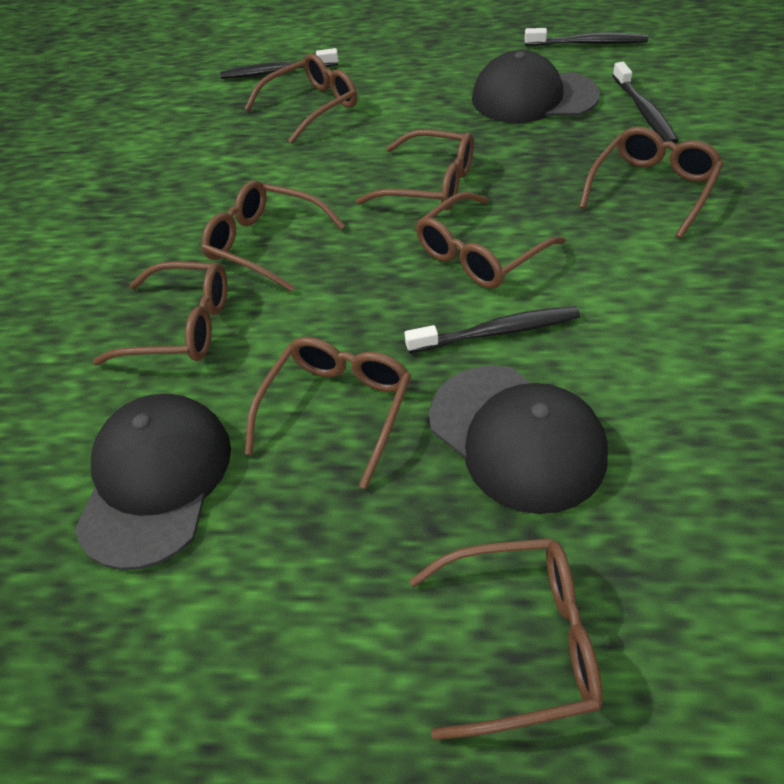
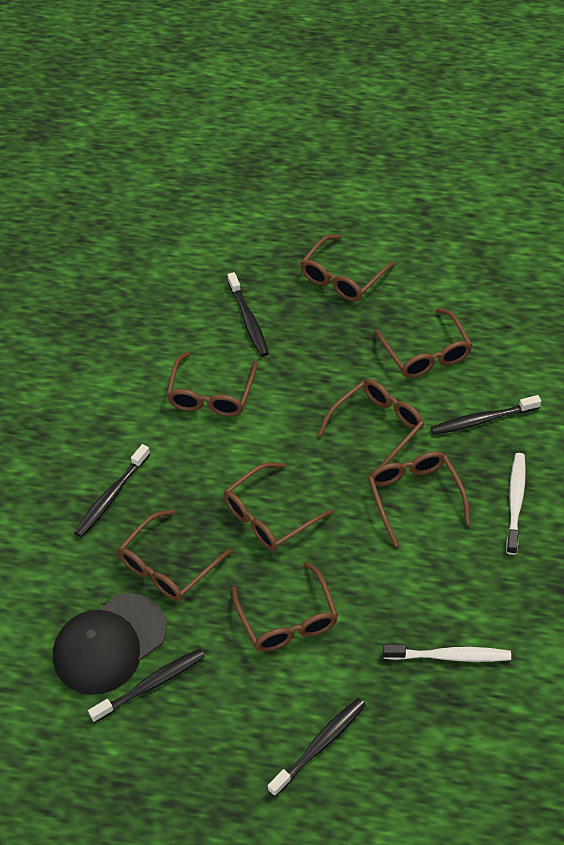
black cap: 3 -> 1
black toothbrush: 4 -> 5
white toothbrush: 0 -> 2

